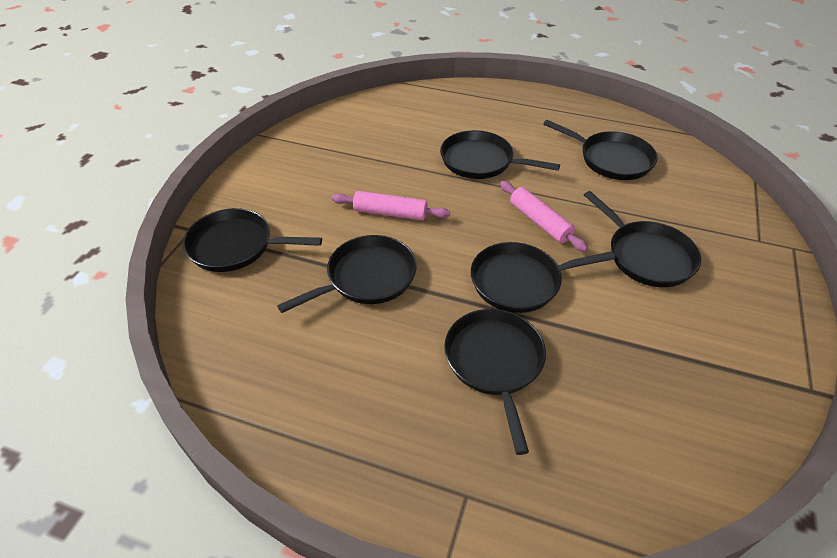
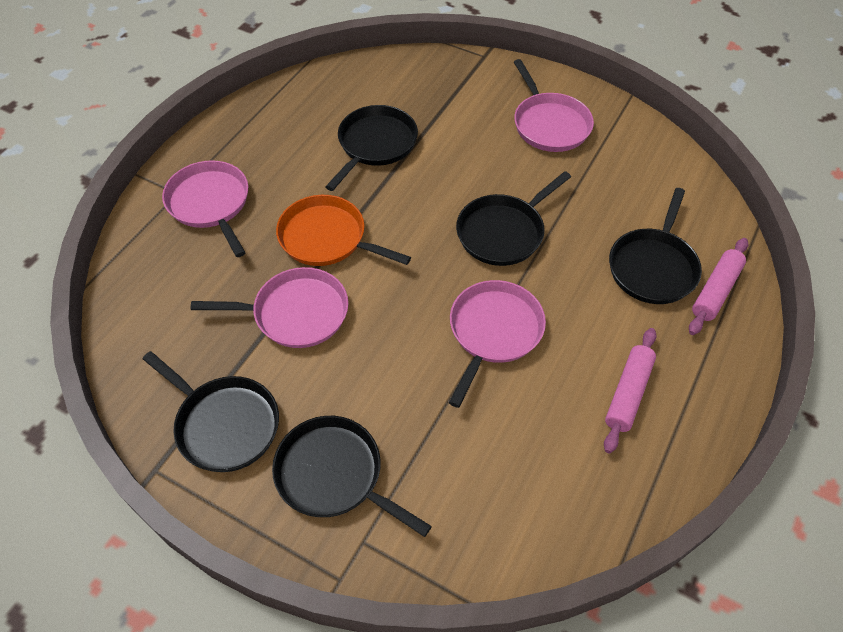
black pan: 7 -> 5
orange pan: 0 -> 1
pink pan: 0 -> 4

